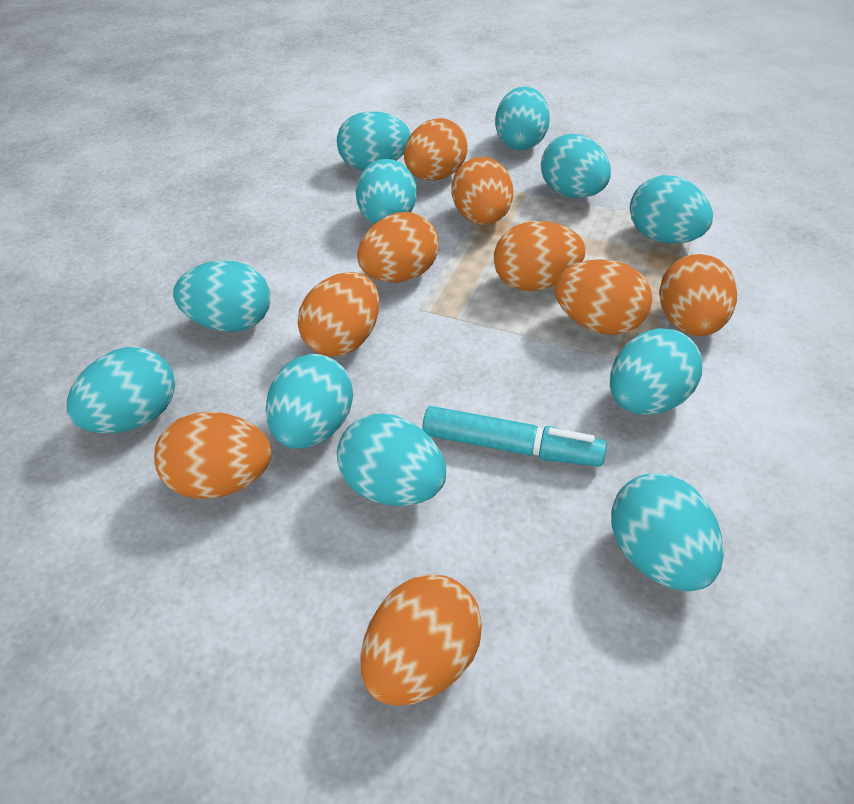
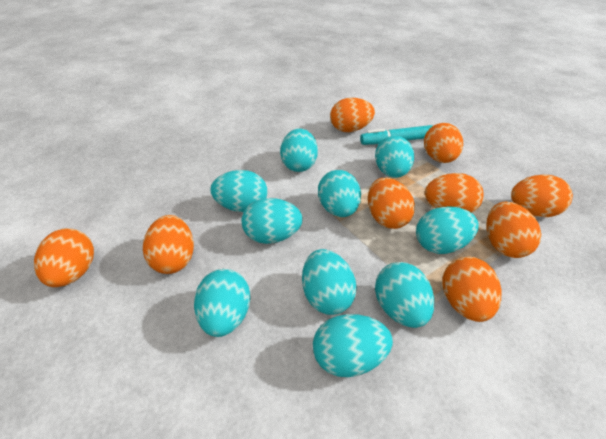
turquoise egg: 11 -> 10

